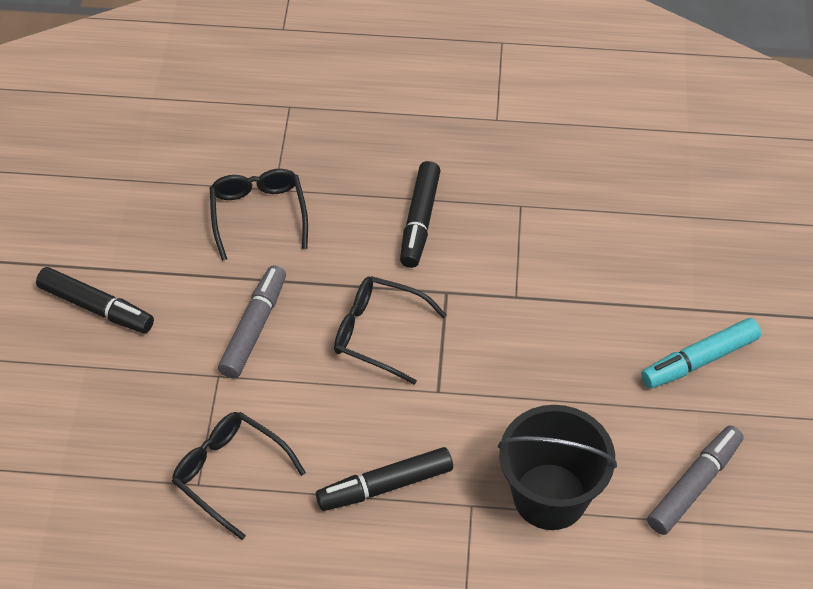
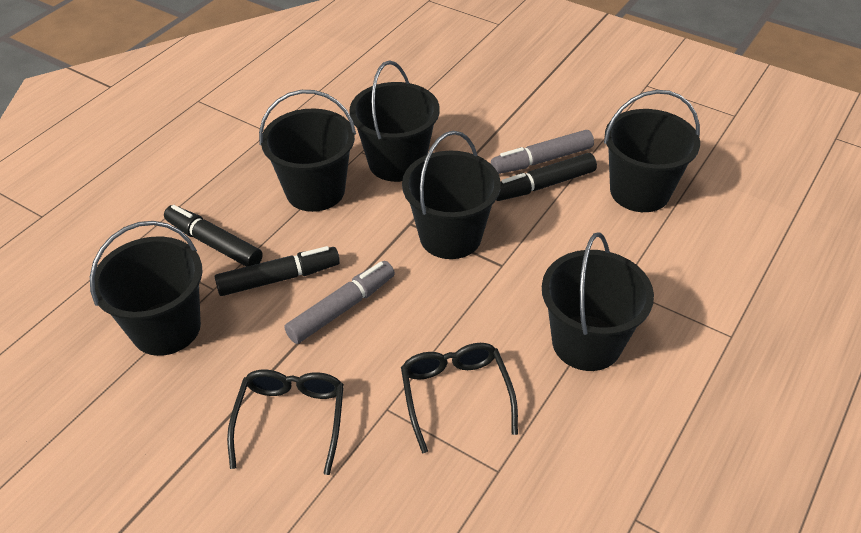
black bucket: 1 -> 6
black glasses: 3 -> 2
turquoise marker: 1 -> 0

